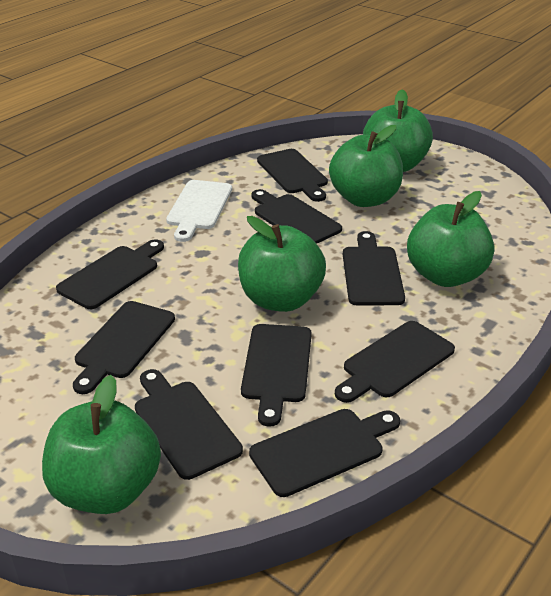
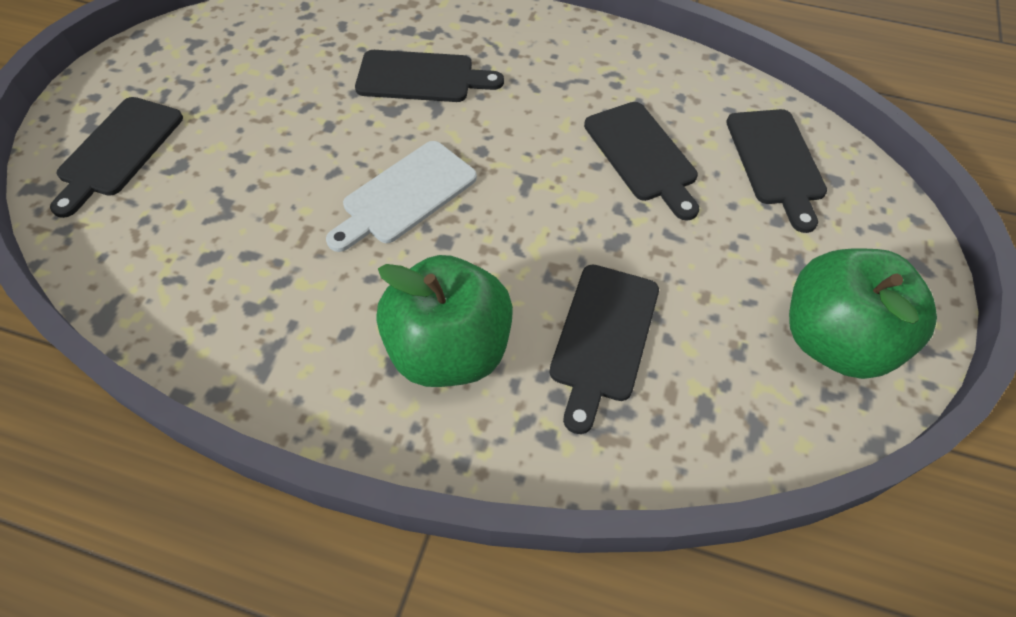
black cutting board: 9 -> 5
green apple: 5 -> 2

